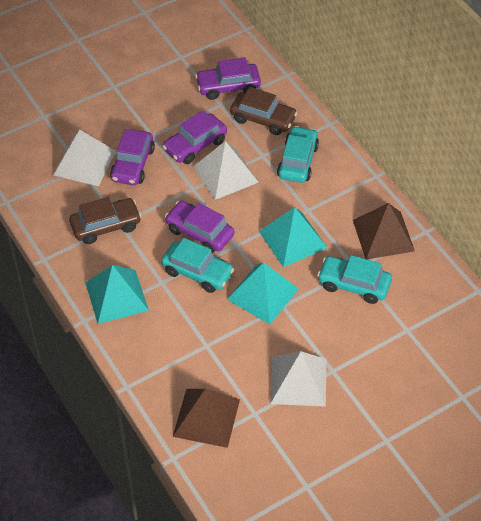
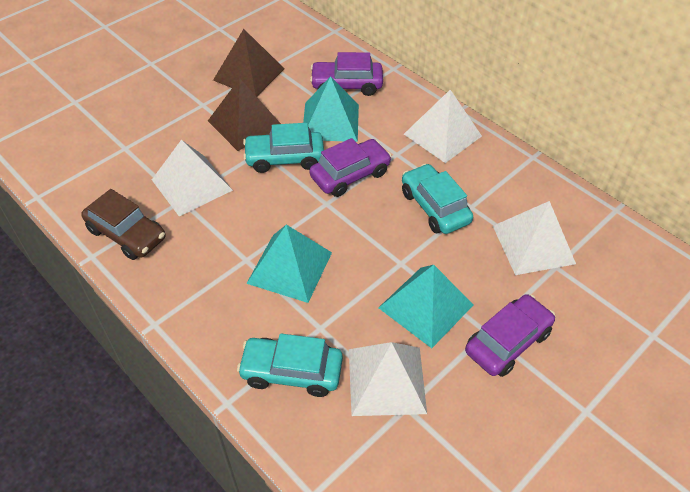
brown car: 2 -> 1
purple car: 4 -> 3
white pyramid: 3 -> 4

